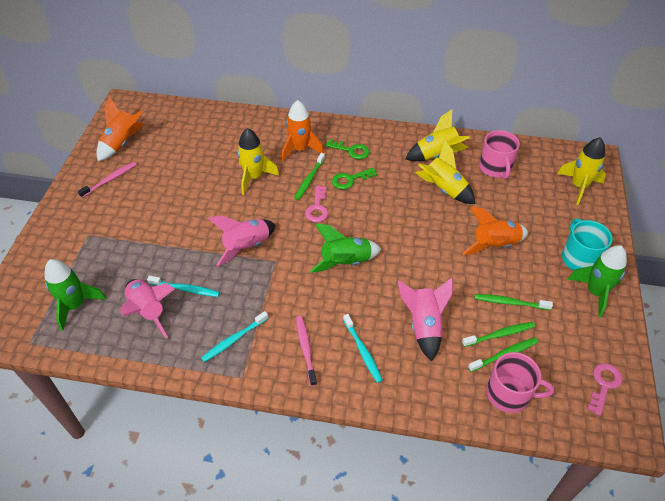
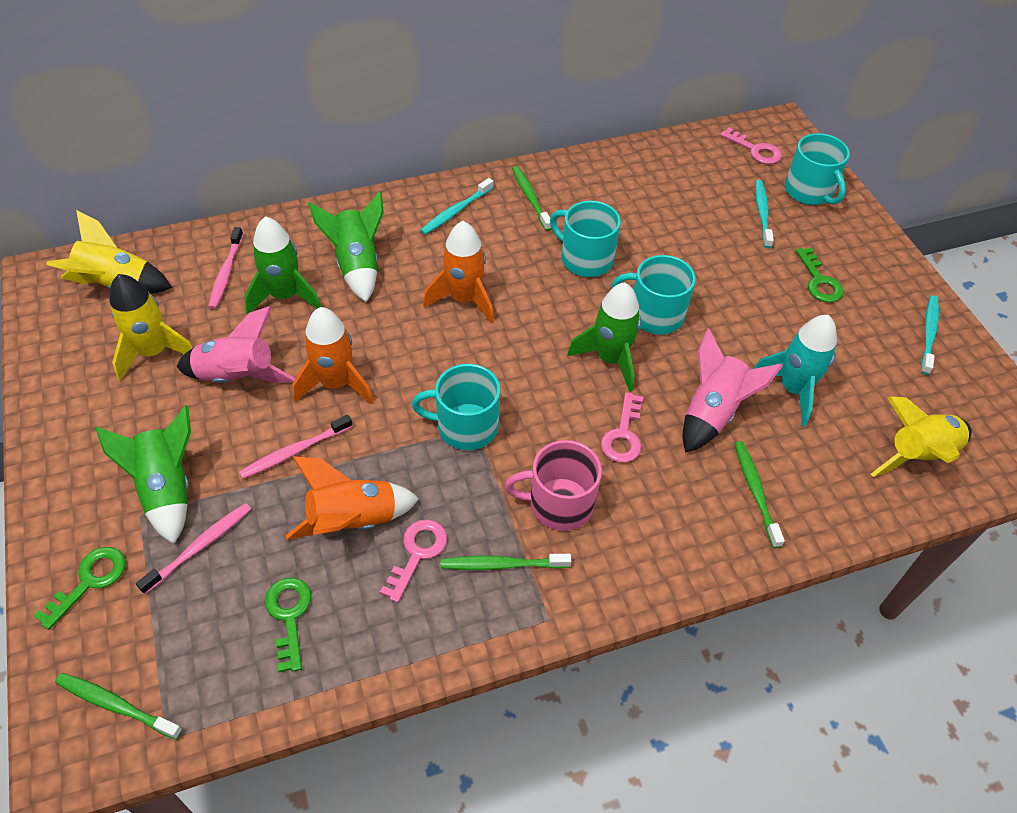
green key: 2 -> 3
green rocket: 3 -> 4
pink key: 2 -> 3
pink mug: 2 -> 1
pink rocket: 3 -> 2
pink toothbrush: 2 -> 3
turquoise mug: 1 -> 4
turquoise rocket: 0 -> 1
yellow rocket: 4 -> 3

